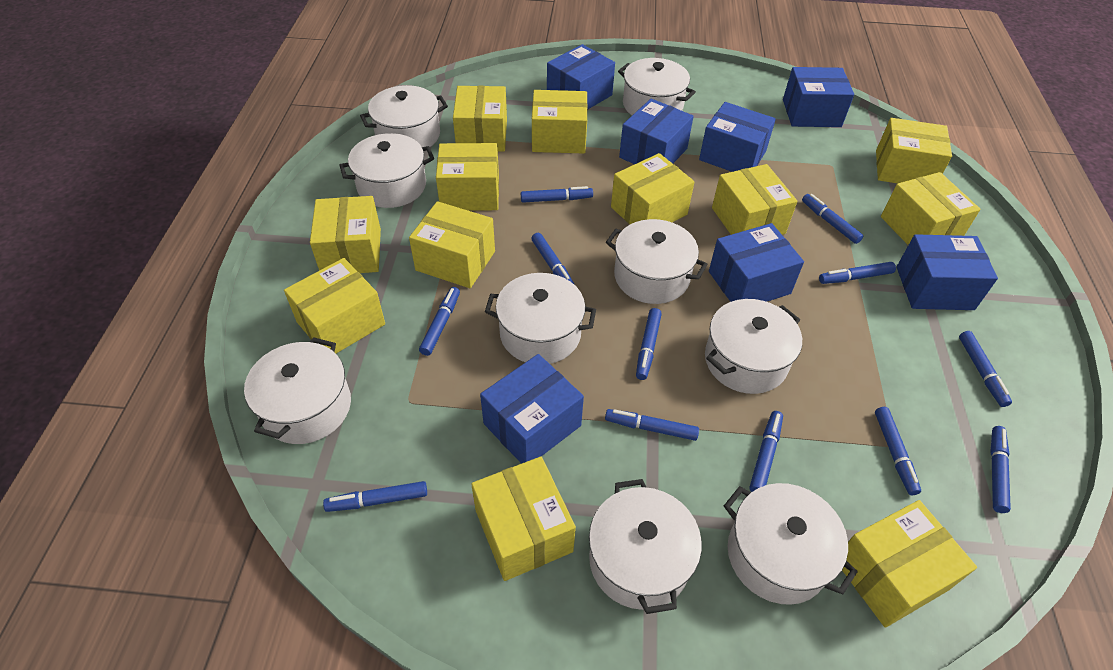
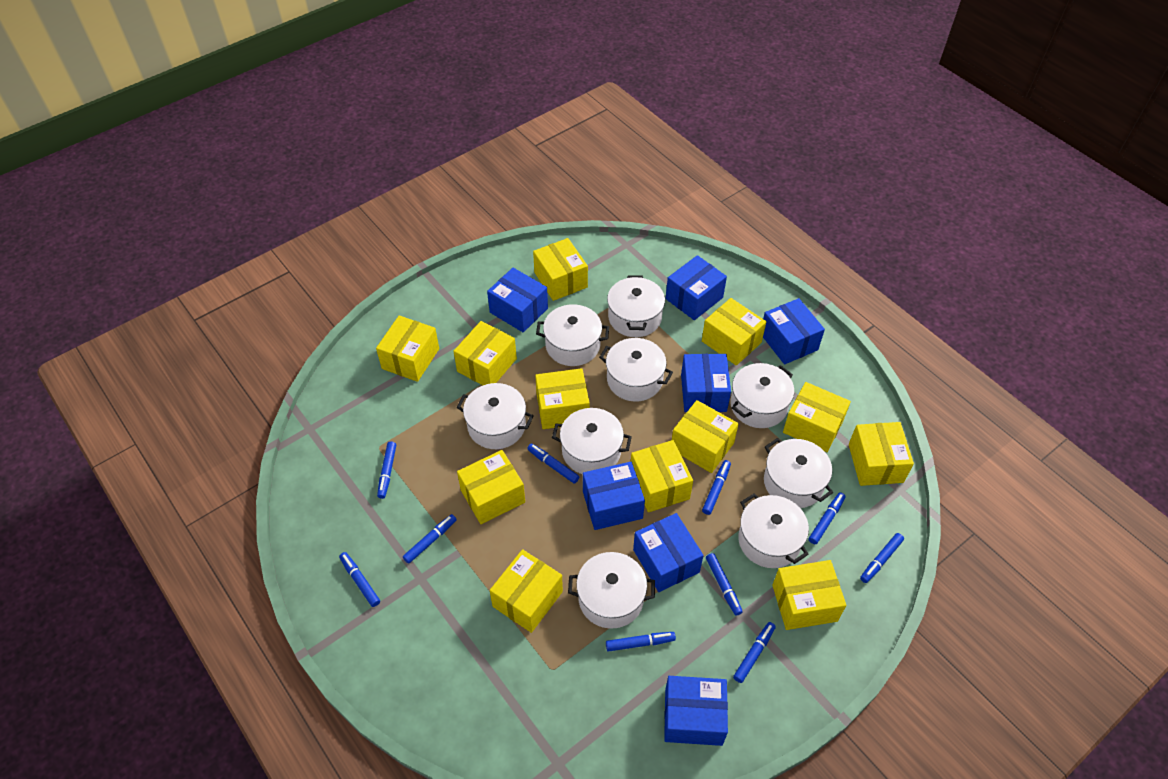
blue marker: 12 -> 10

